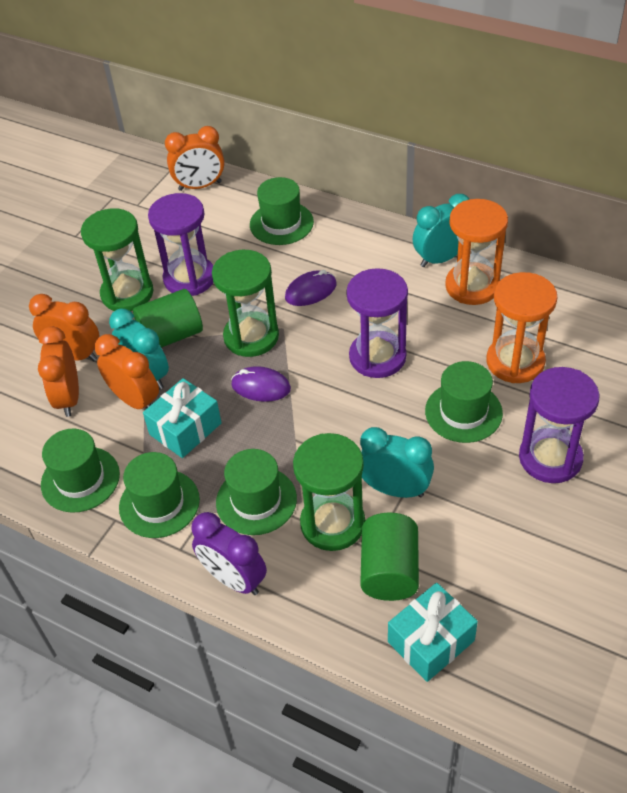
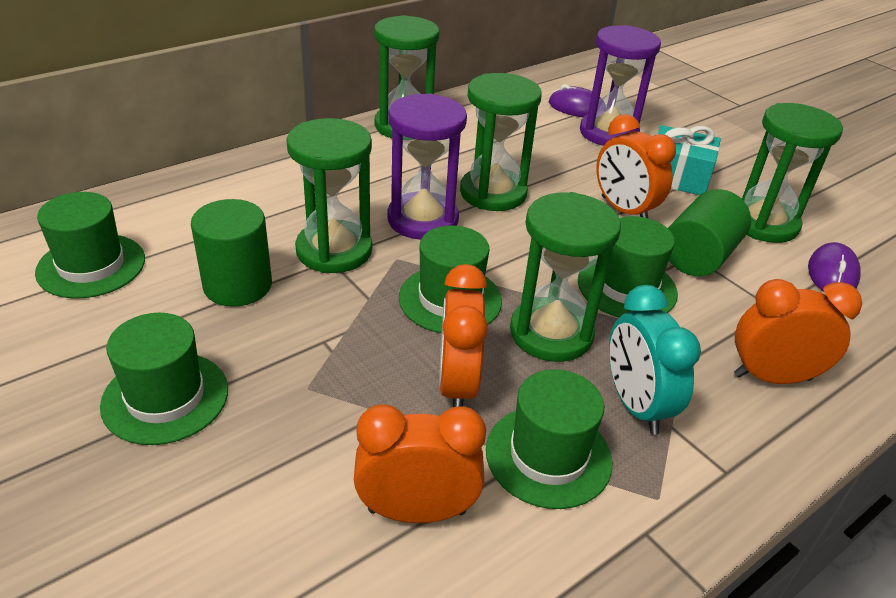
green hourglass: 3 -> 5
orange hourglass: 2 -> 0
purple clock: 1 -> 0
purple hourglass: 3 -> 2
turquoise clock: 3 -> 1
turquoise gift: 2 -> 1

